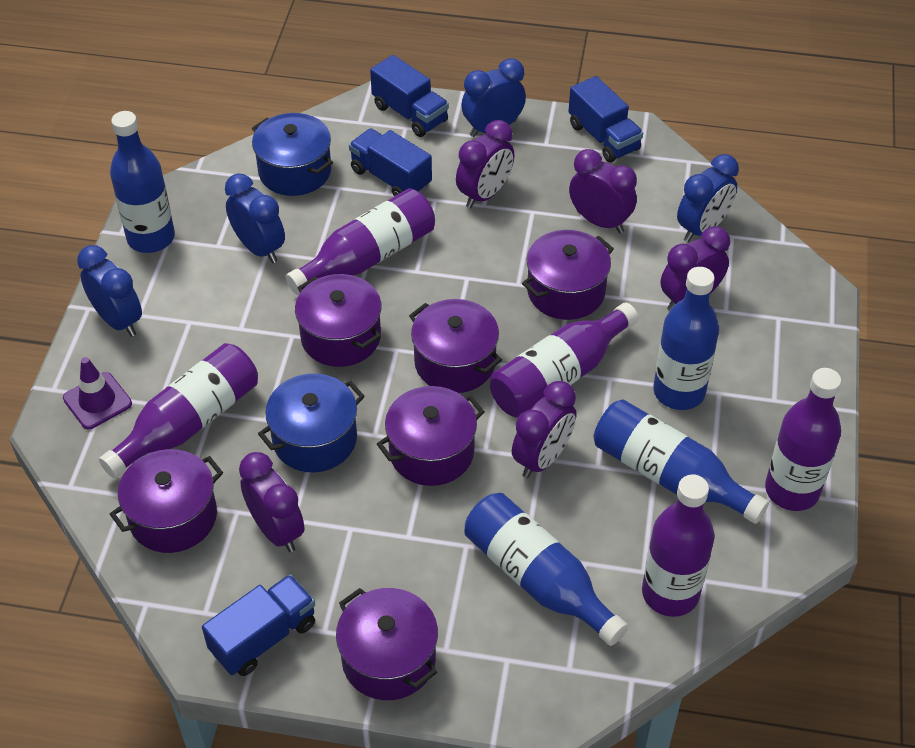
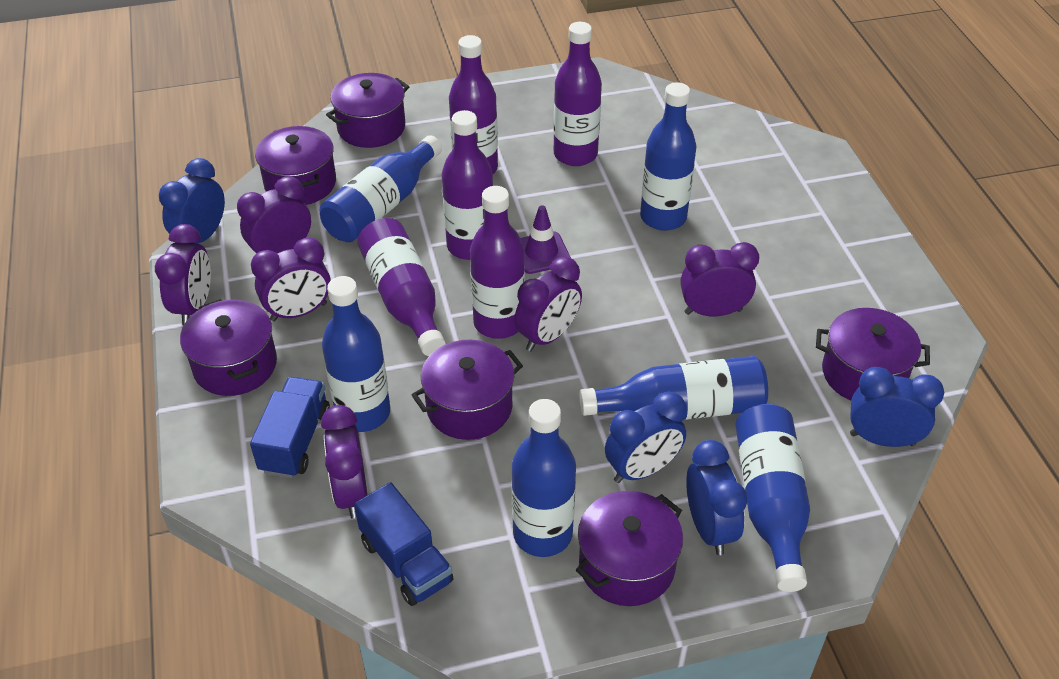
blue bottle: 4 -> 6
blue pot: 2 -> 0
blue truck: 4 -> 2
purple clock: 5 -> 6

